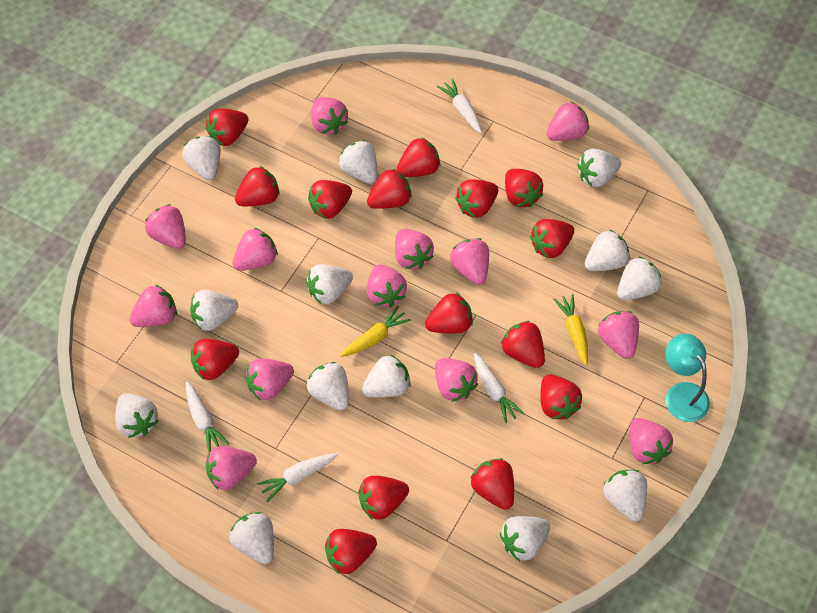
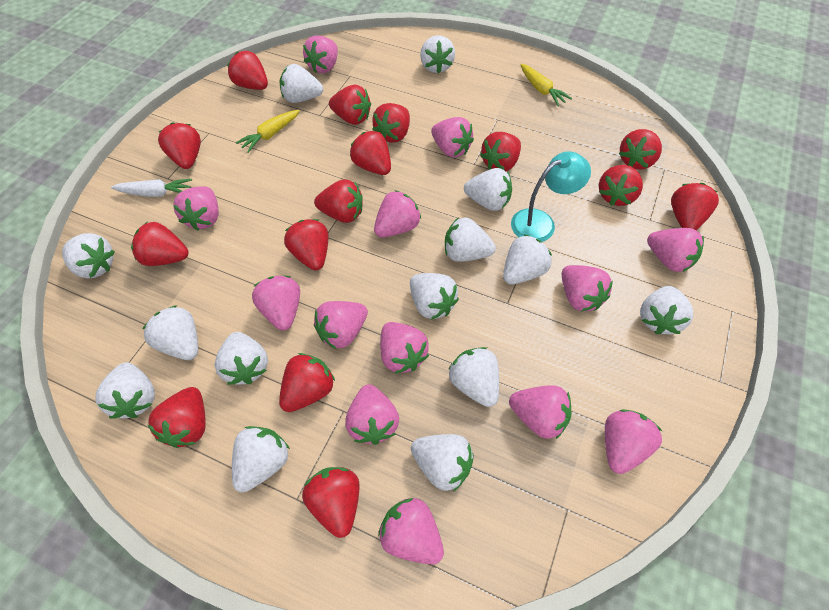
white carrot: 4 -> 1
white strawberry: 13 -> 14

